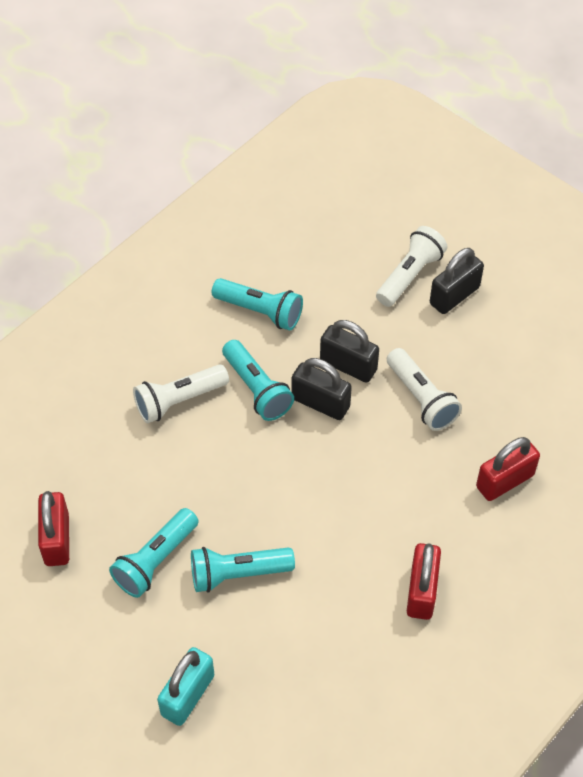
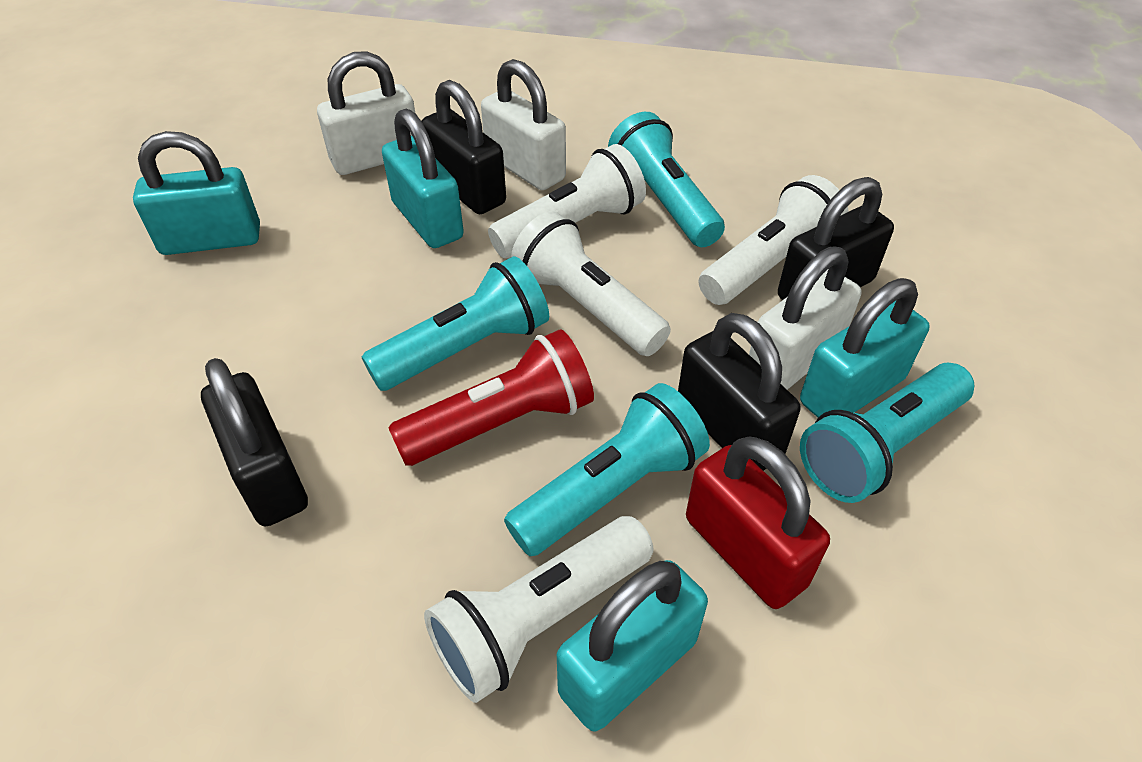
black padlock: 3 -> 4
red flashlight: 0 -> 1
red padlock: 3 -> 1
turquoise padlock: 1 -> 4
white flashlight: 3 -> 4
white padlock: 0 -> 3

